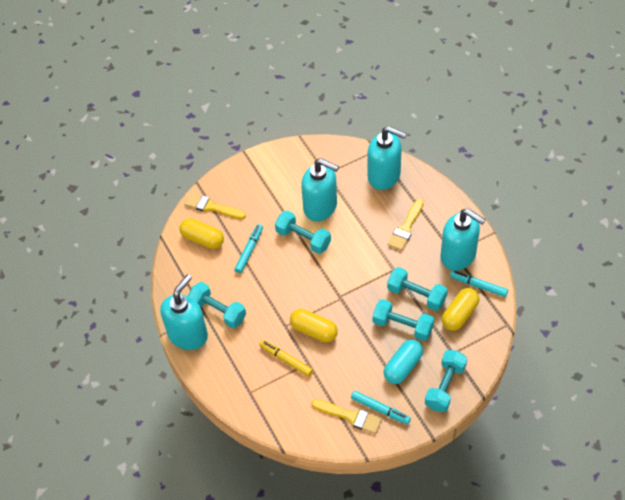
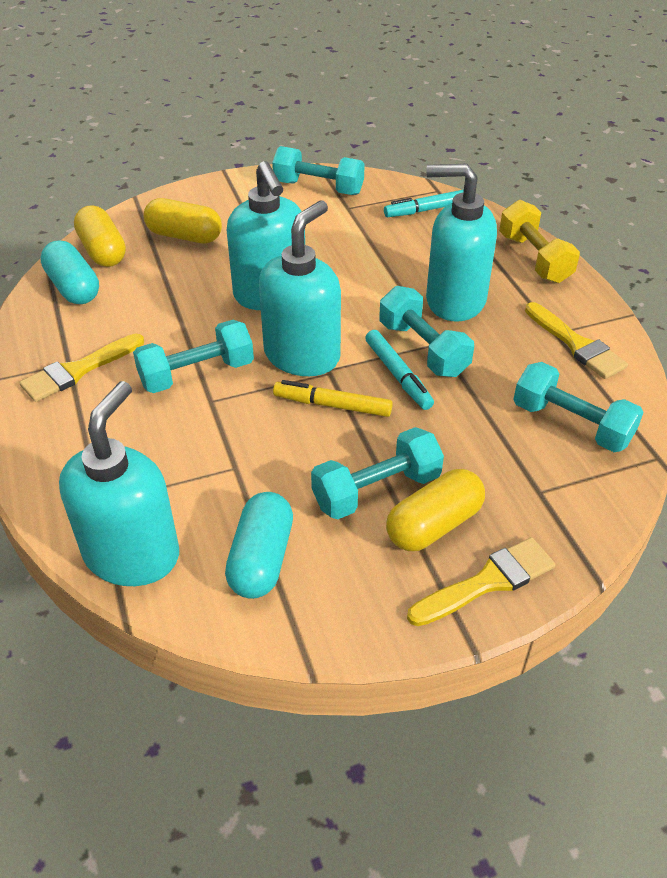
turquoise capsule: 1 -> 2
turquoise marker: 3 -> 2
yellow dumbbell: 0 -> 1

